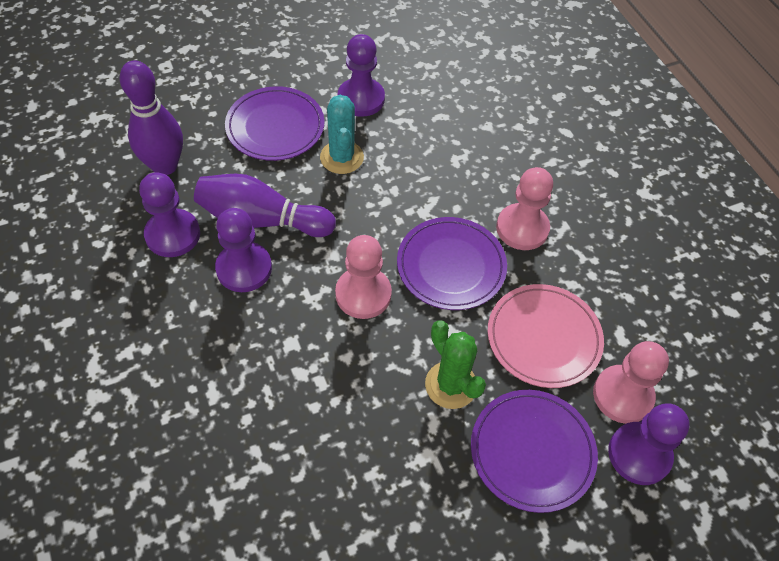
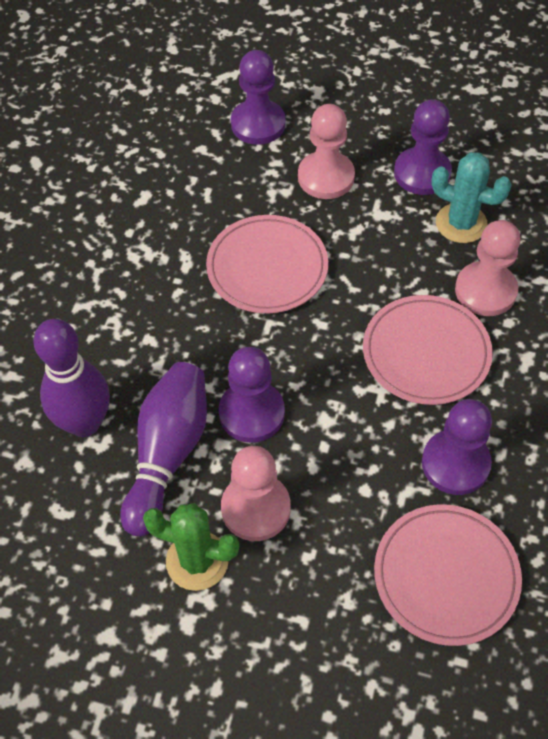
pink plate: 1 -> 3
purple plate: 3 -> 0

